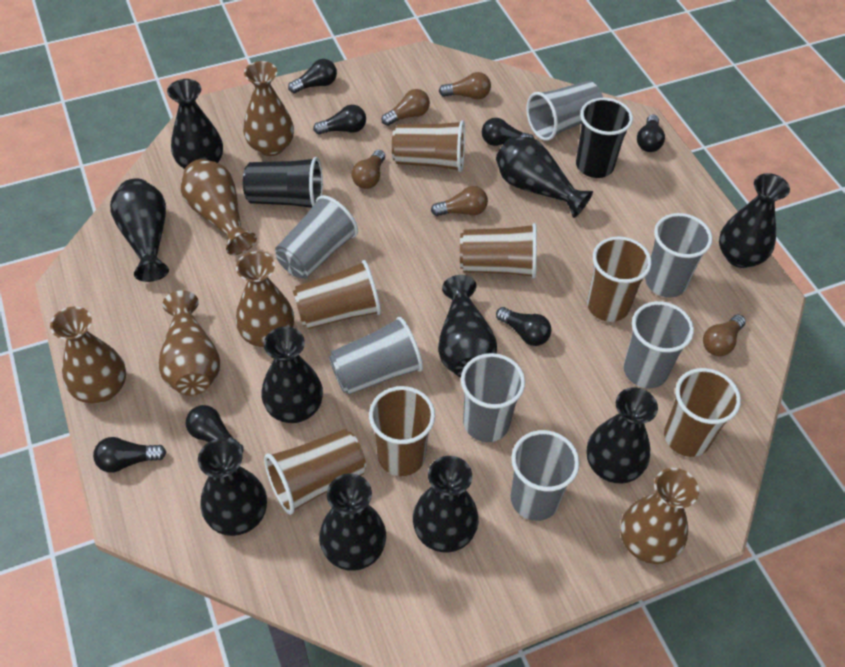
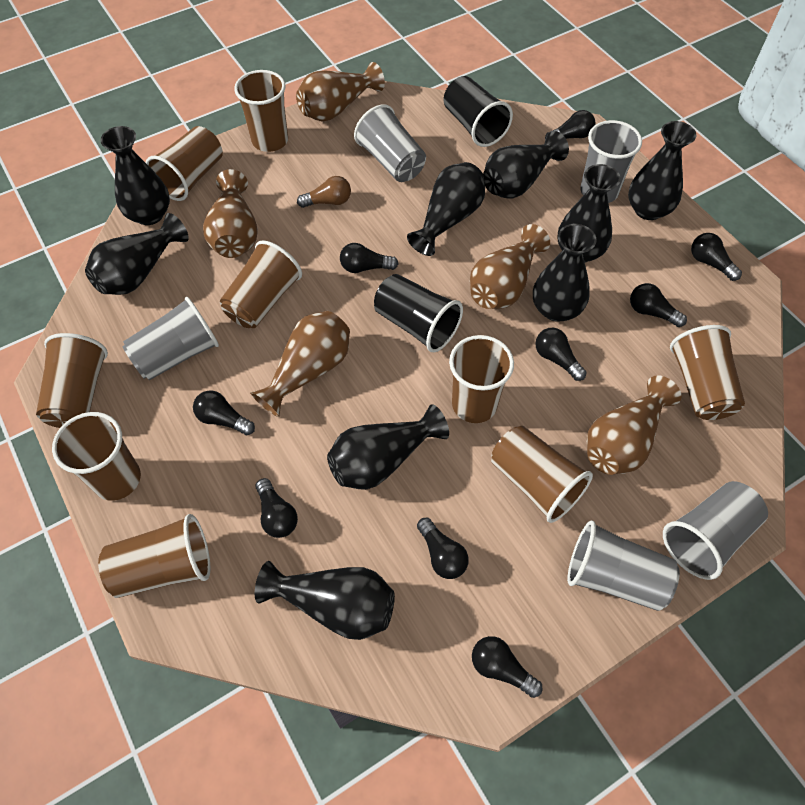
black light bulb: 7 -> 9
black vase: 10 -> 9
brown cup: 7 -> 9
brown light bulb: 5 -> 1
brown vase: 6 -> 5
grey cup: 7 -> 5

